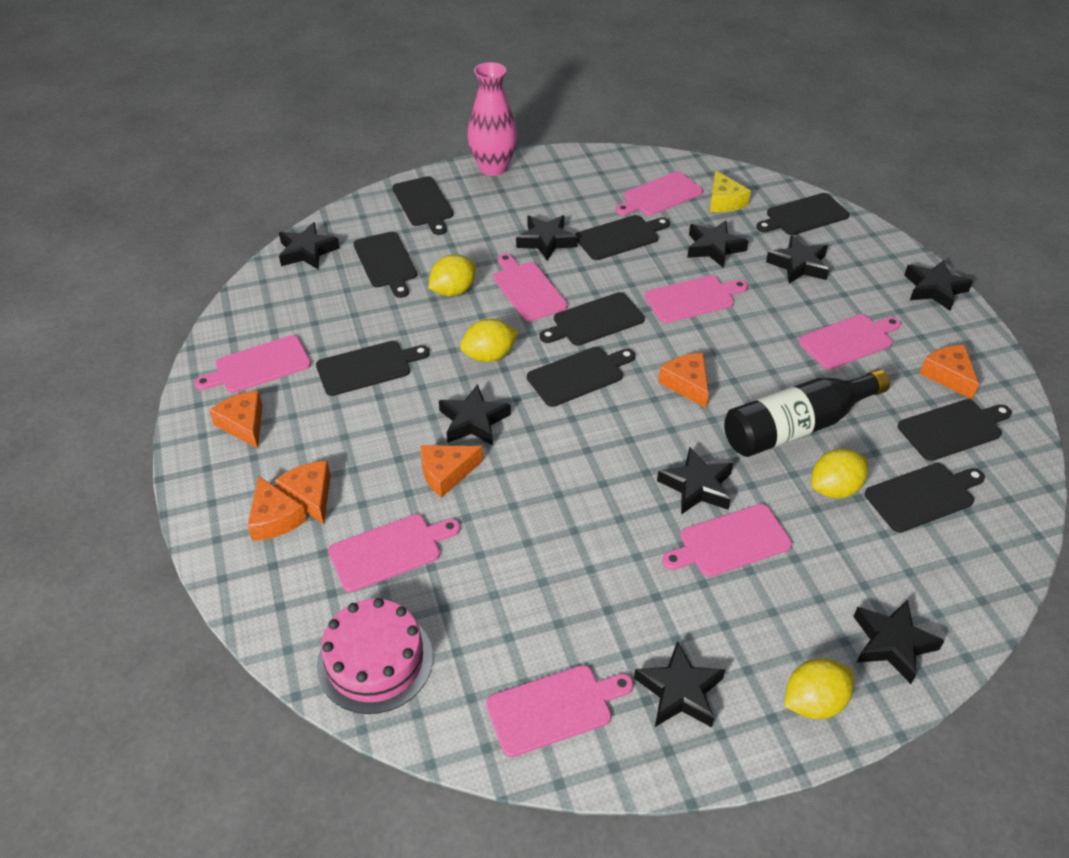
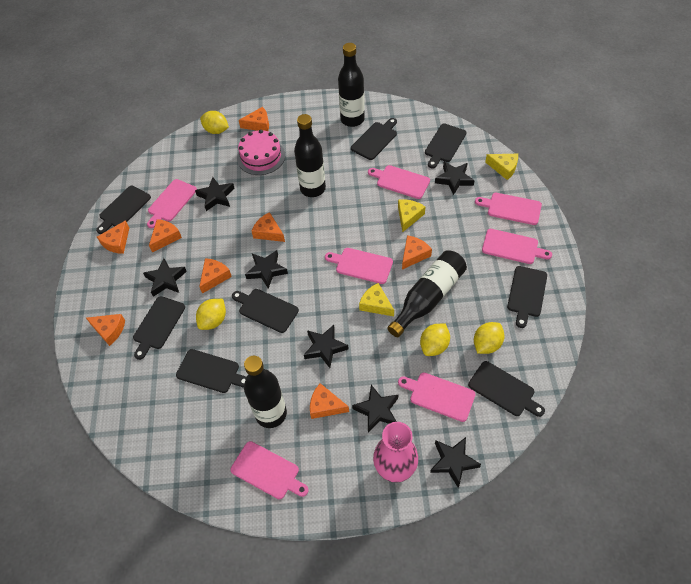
black bottle: 1 -> 4
black cutting board: 9 -> 8
black star: 9 -> 7
orange cheese: 6 -> 8
pink cutting board: 8 -> 7
yellow cheese: 1 -> 3

